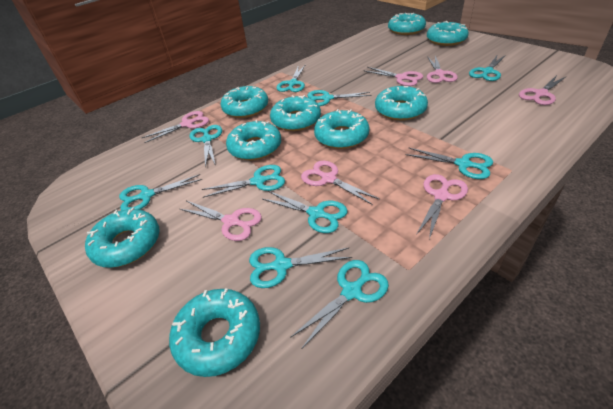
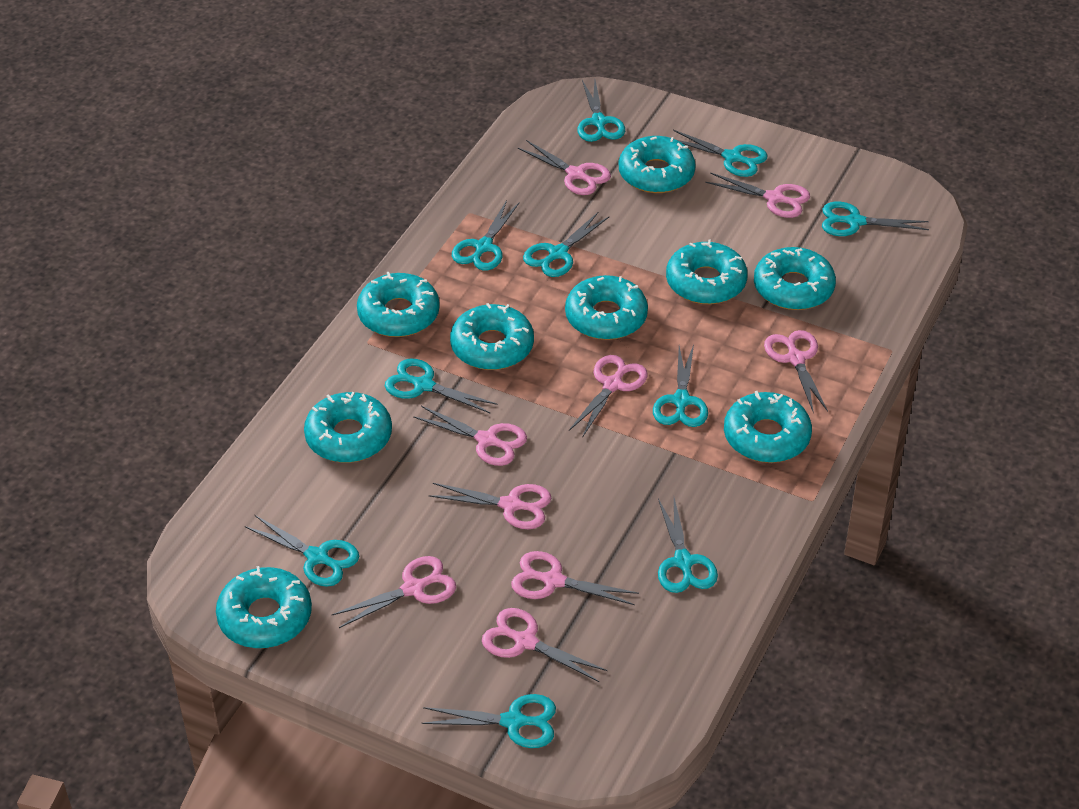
pink scissors: 7 -> 9

